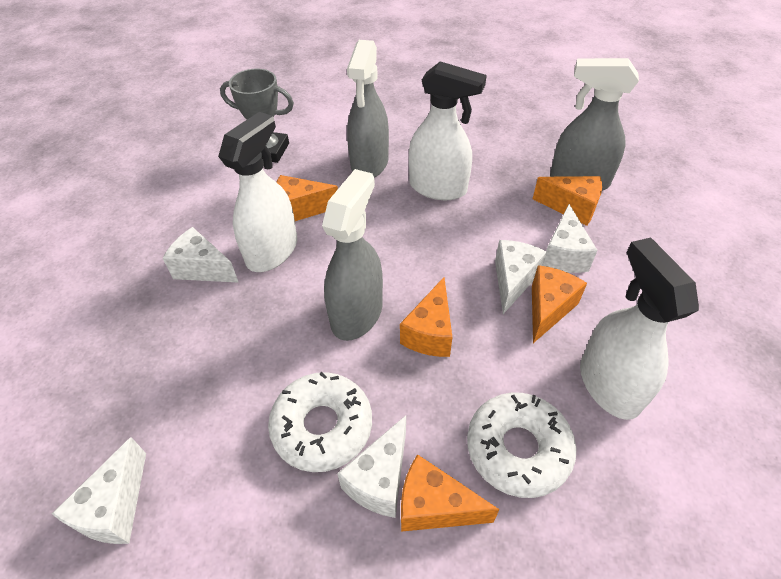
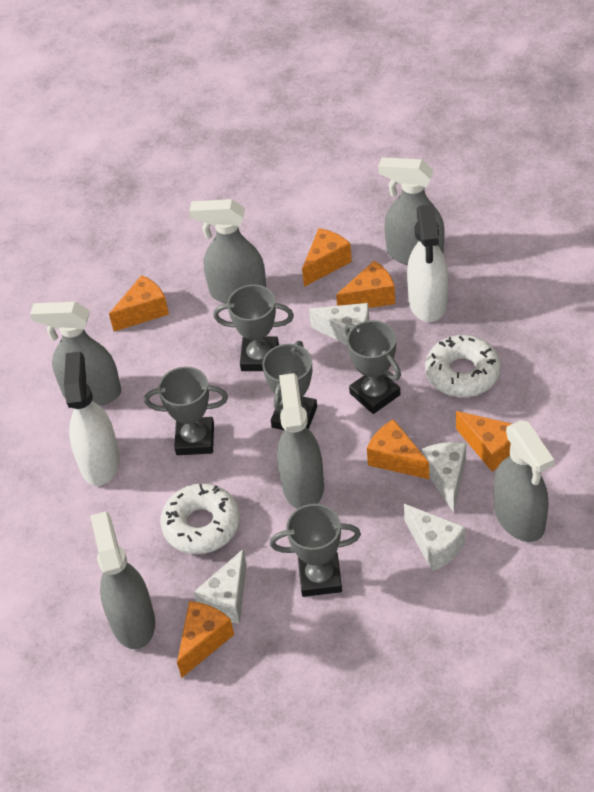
grey spray bottle: 3 -> 6
grey trophy: 1 -> 5
orange cheese: 5 -> 6
white cheese: 5 -> 4
white spray bottle: 3 -> 2

